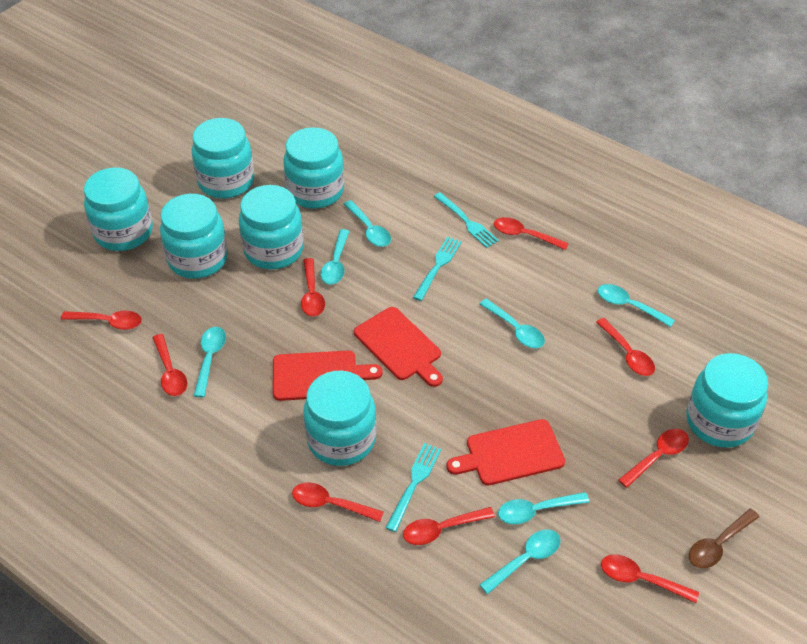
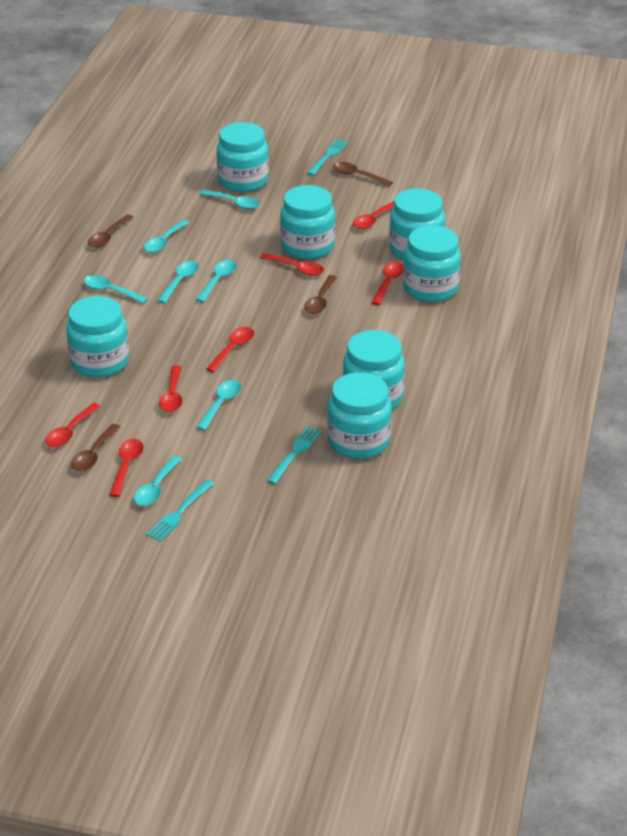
brown spoon: 1 -> 4
red cutting board: 3 -> 0
red spoon: 9 -> 7

